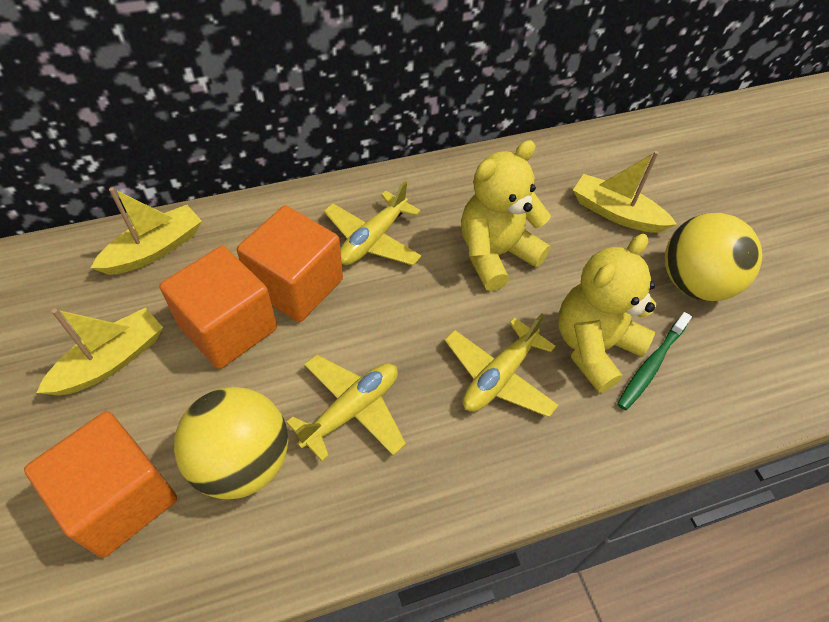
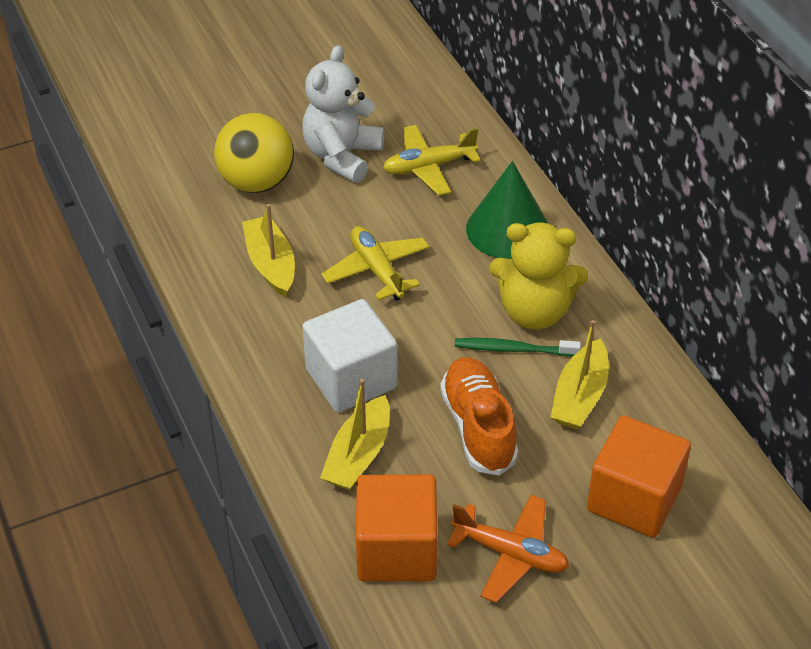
green cone: 0 -> 1
orange cube: 3 -> 2
orange plane: 0 -> 1
orange shoe: 0 -> 1
white cube: 0 -> 1
white teddy bear: 0 -> 1
yellow ball: 2 -> 1
yellow plane: 3 -> 2
yellow teddy bear: 2 -> 1

